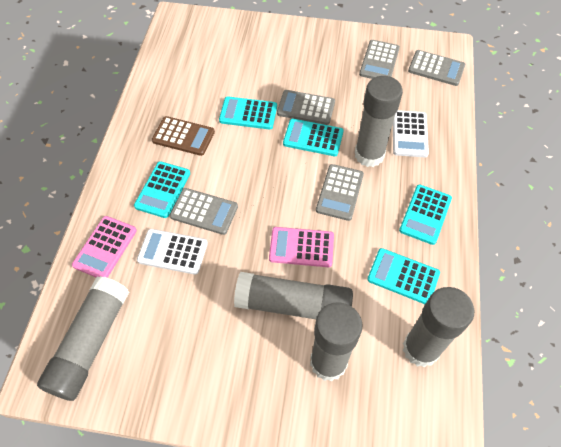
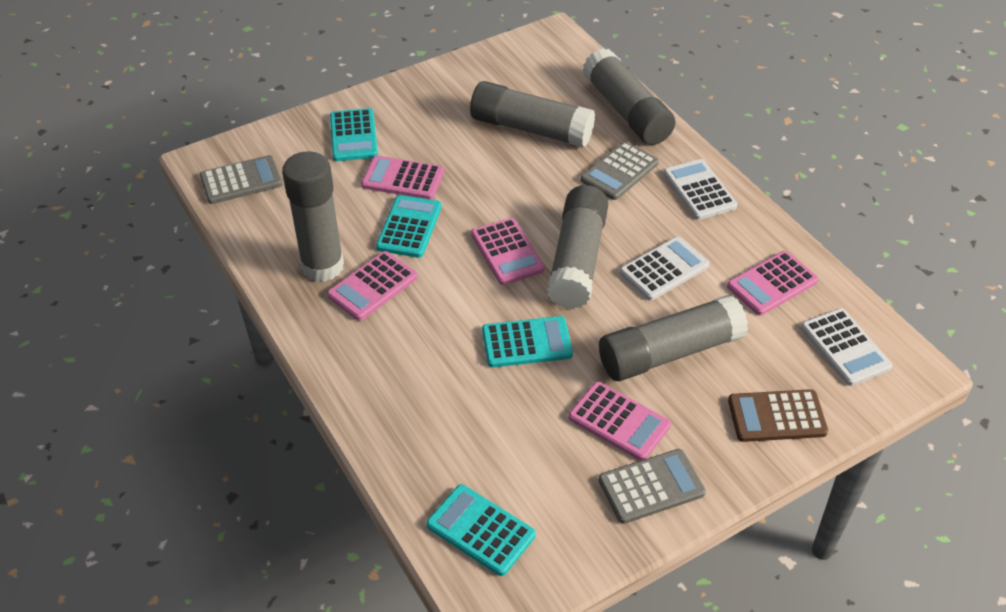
grey calculator: 5 -> 3
pink calculator: 2 -> 5
turquoise calculator: 5 -> 4
white calculator: 2 -> 3

